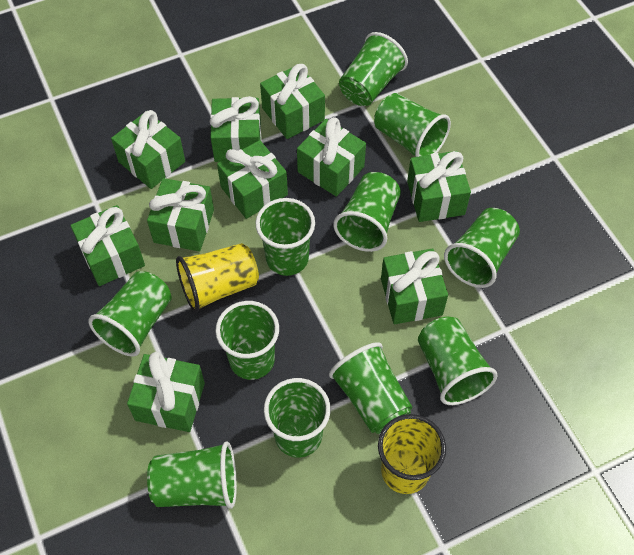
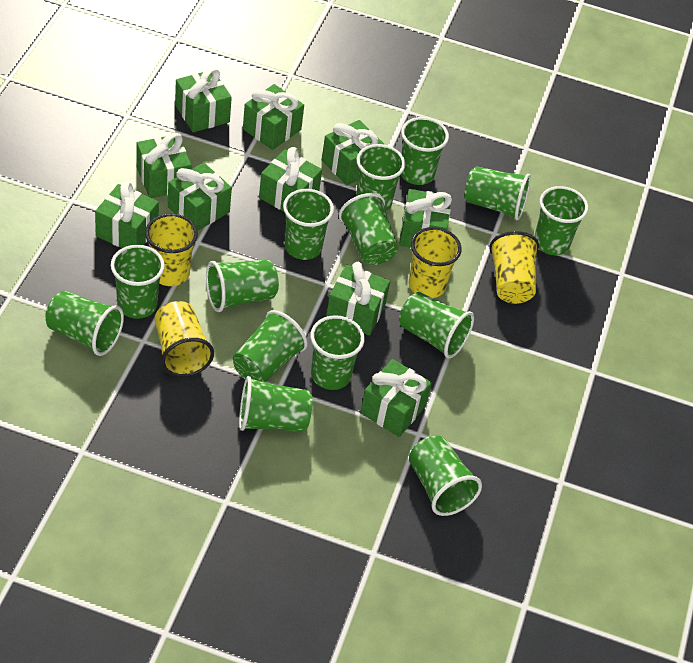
green cup: 11 -> 14
yellow cup: 2 -> 4

